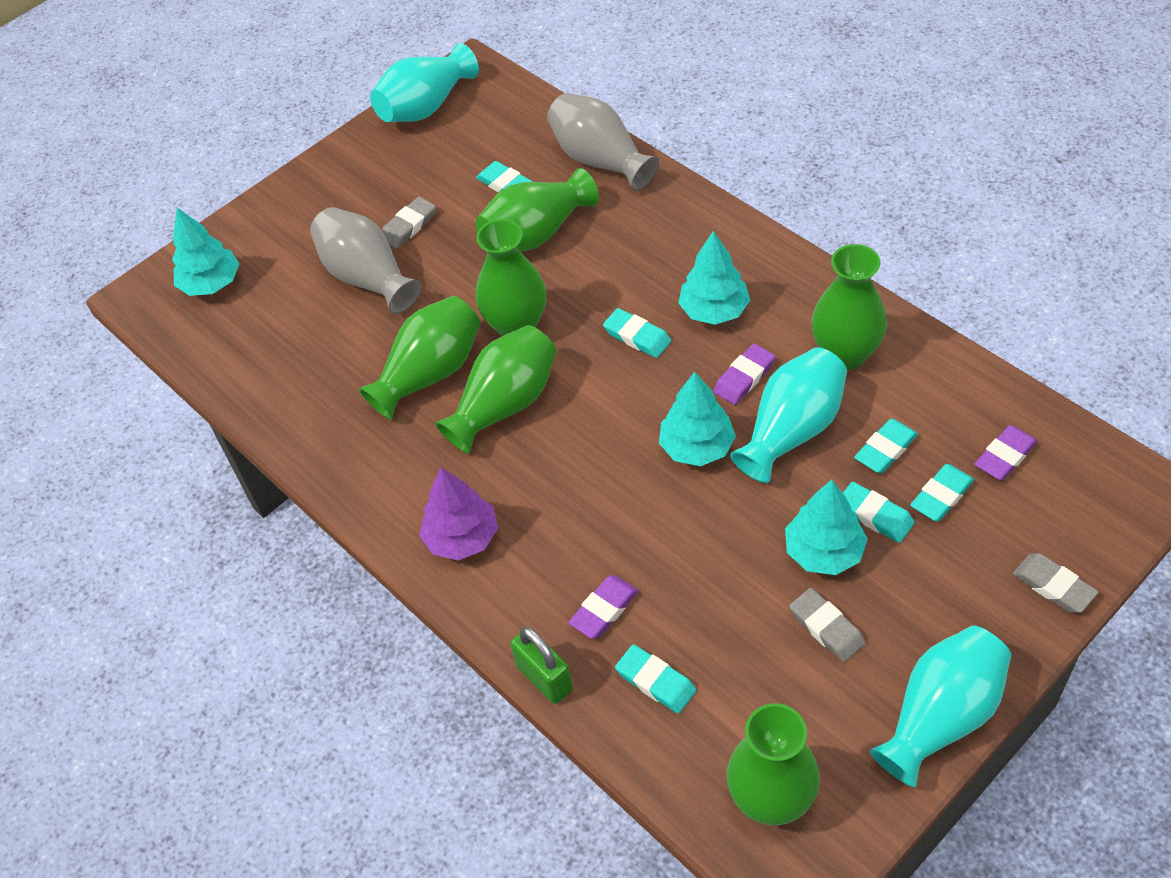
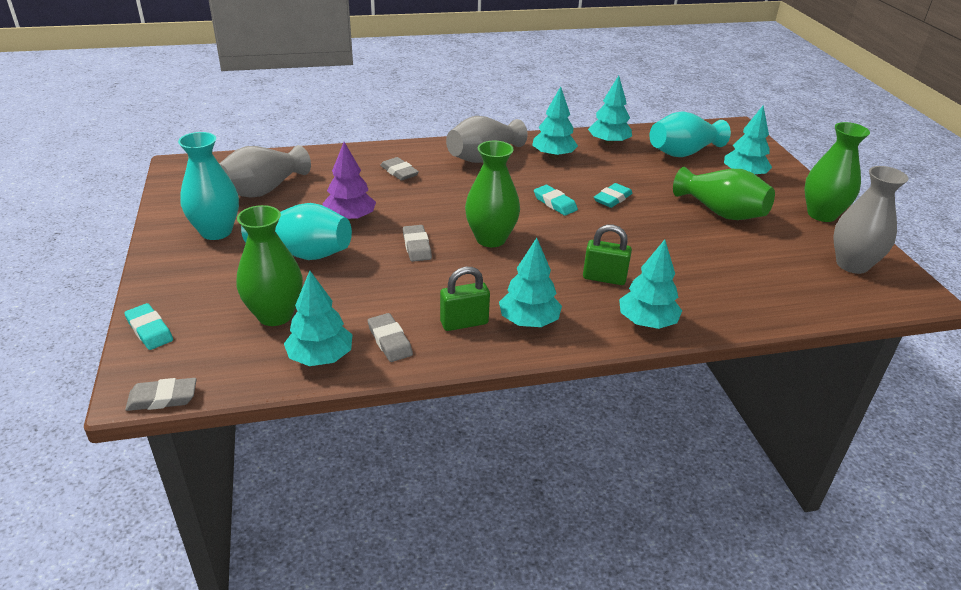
green padlock: 1 -> 2
green vase: 6 -> 4
grey eraser: 3 -> 4
grey vase: 2 -> 3
purple eraser: 3 -> 0
turquoise eraser: 6 -> 3
turquoise tree: 4 -> 6

